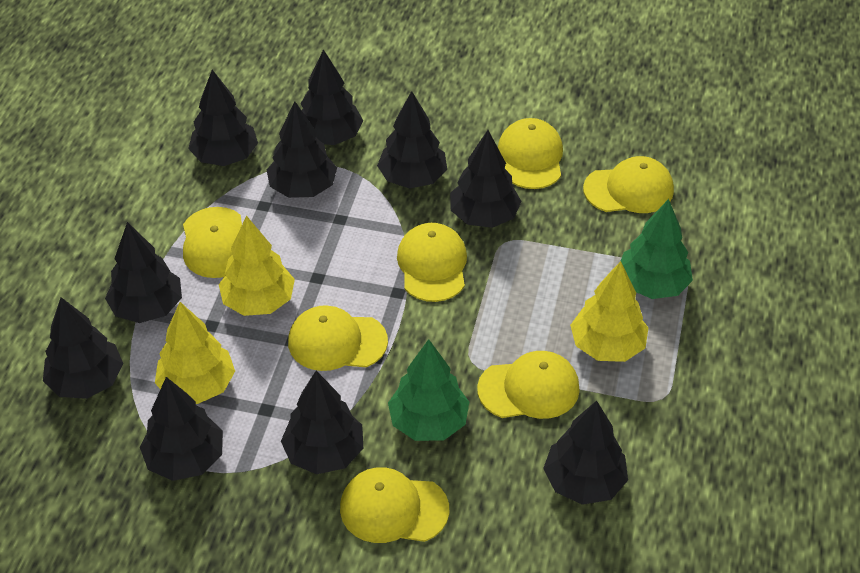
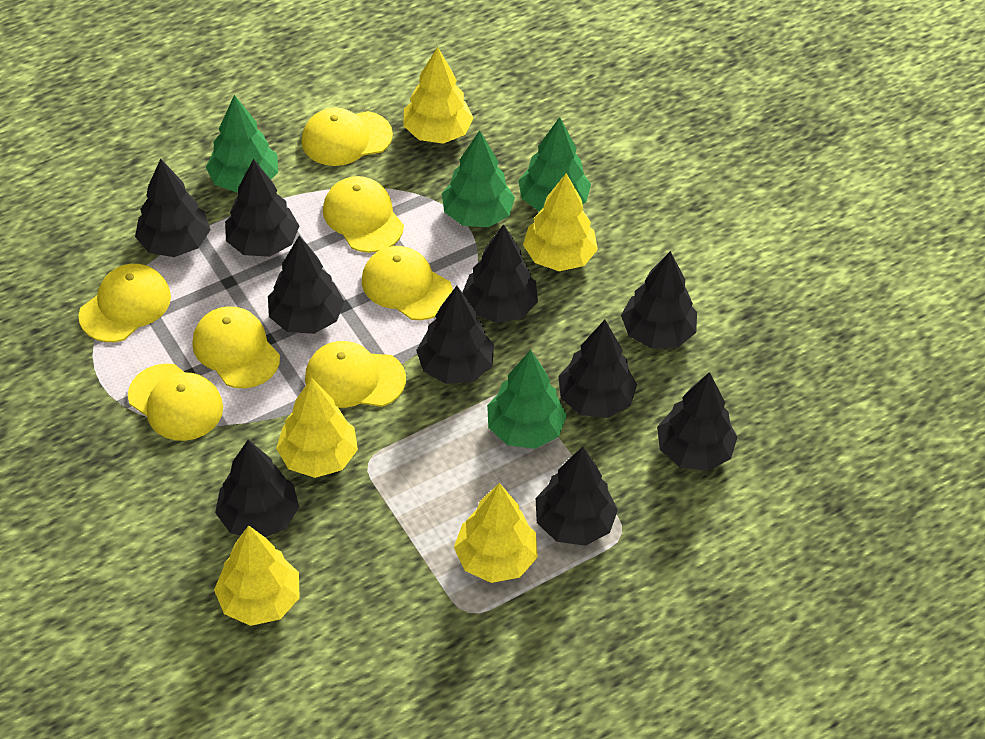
green tree: 2 -> 4
yellow tree: 3 -> 5

